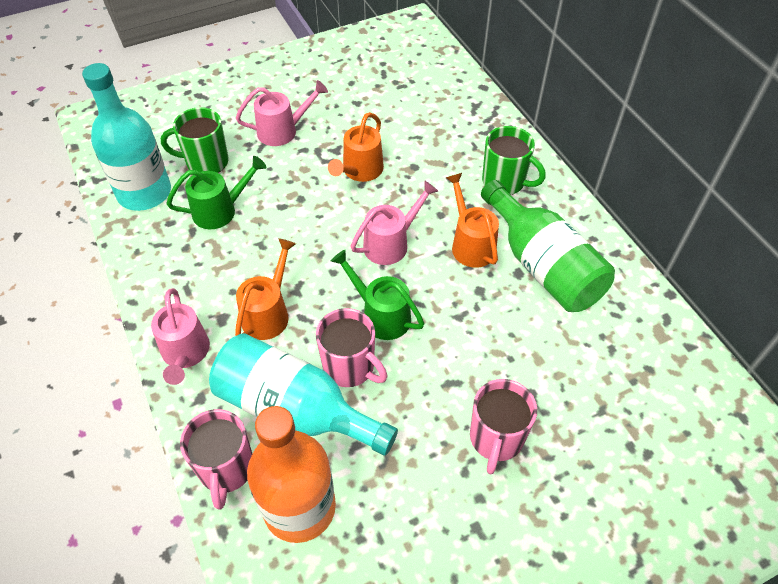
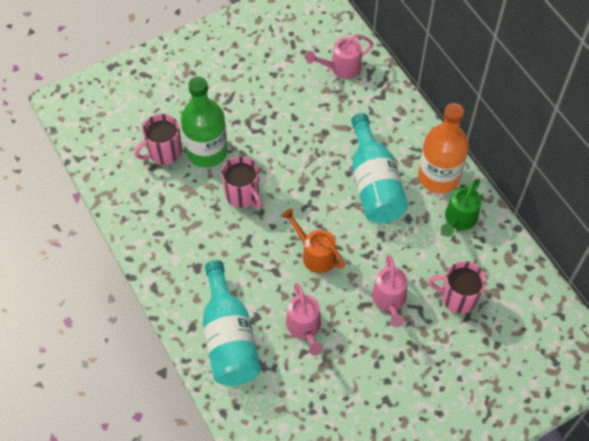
green mug: 2 -> 0
green watering can: 2 -> 1
orange watering can: 3 -> 1

